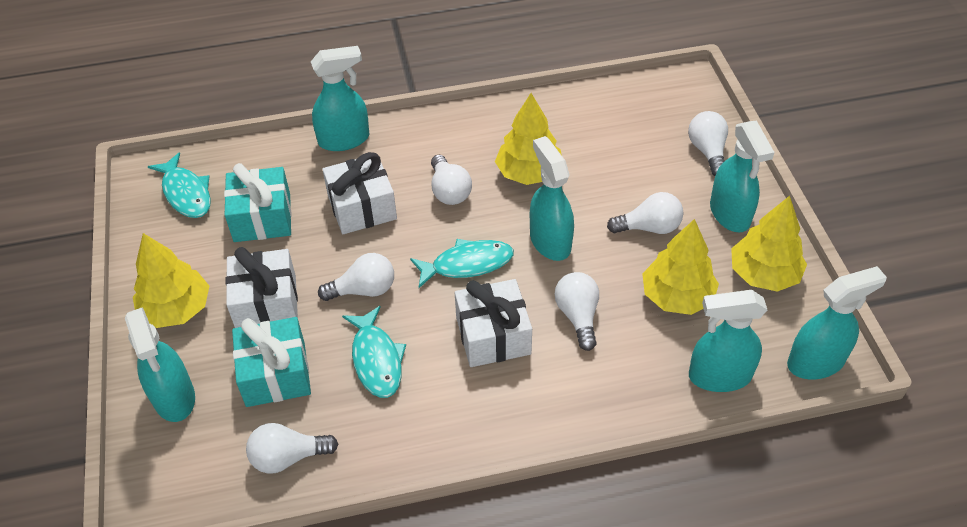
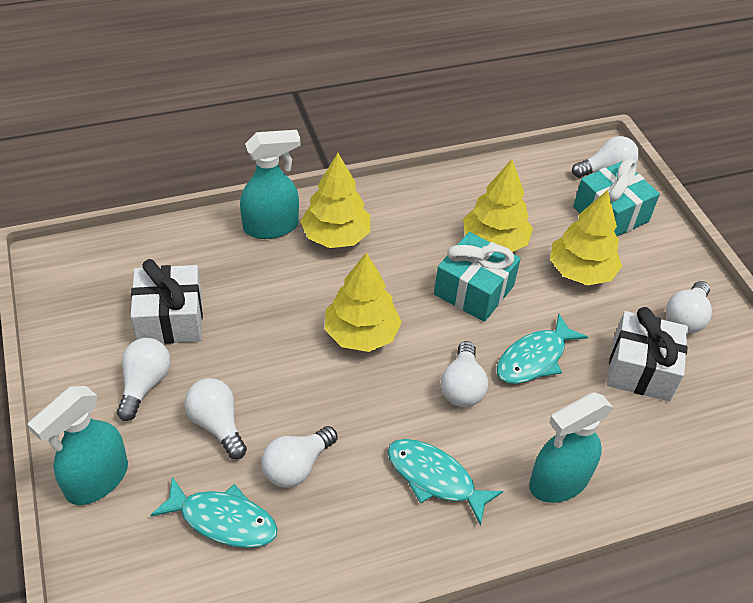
turquoise spray bottle: 6 -> 3
white gift: 3 -> 2

